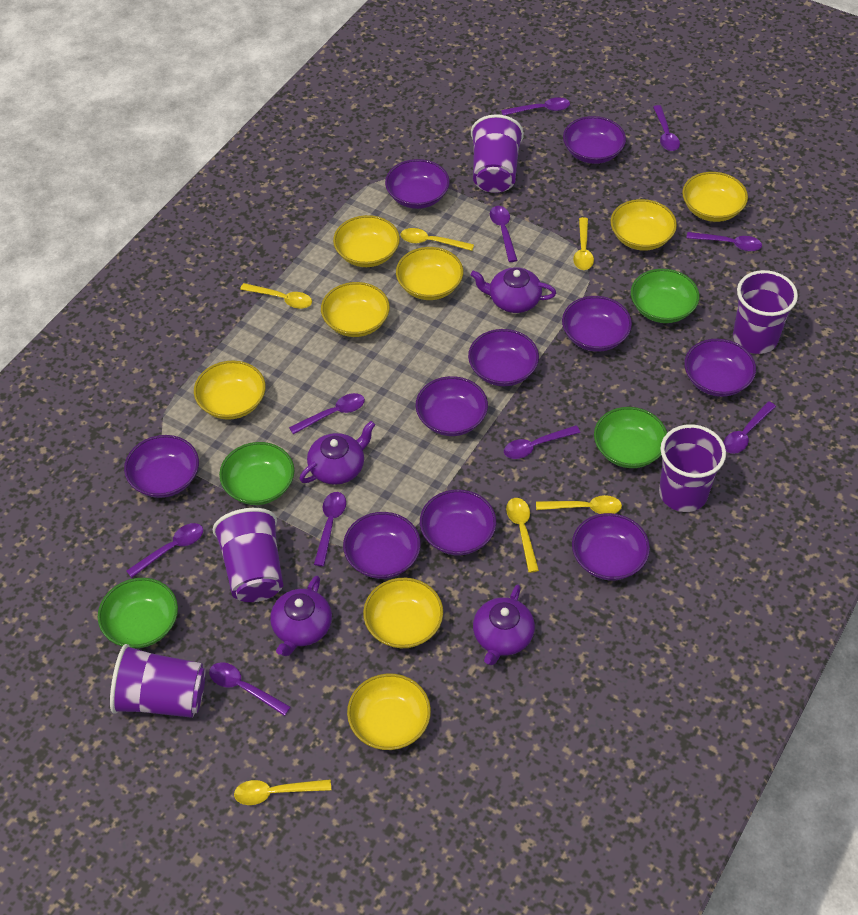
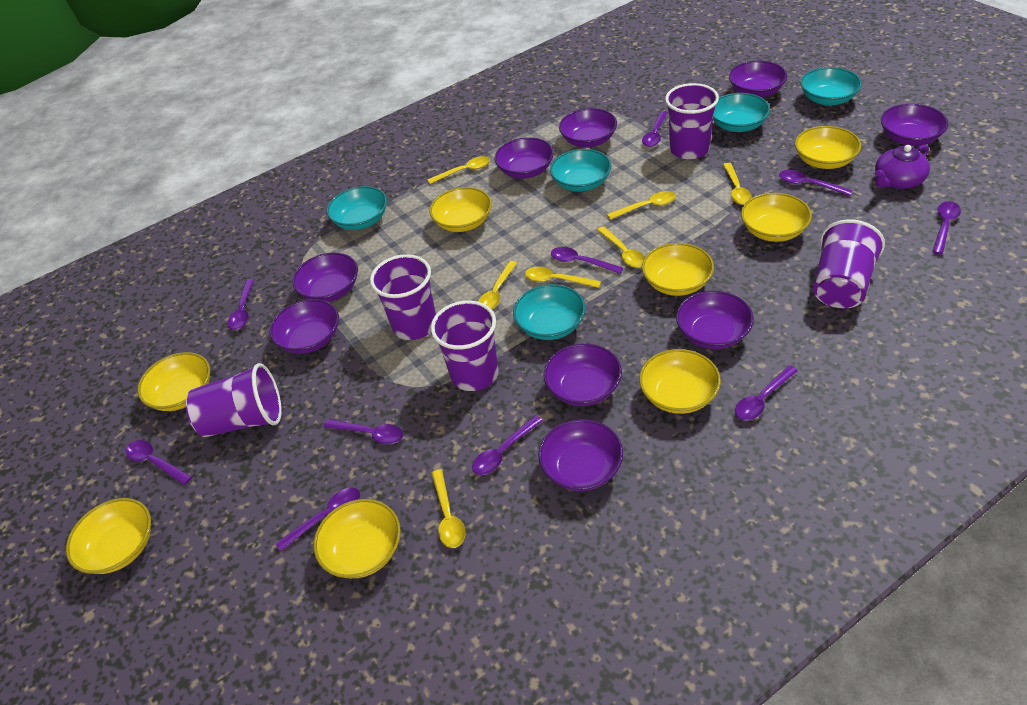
green bowl: 4 -> 0
purple bowl: 10 -> 9
purple teapot: 4 -> 1
turquoise bowl: 0 -> 5
yellow spoon: 6 -> 7

